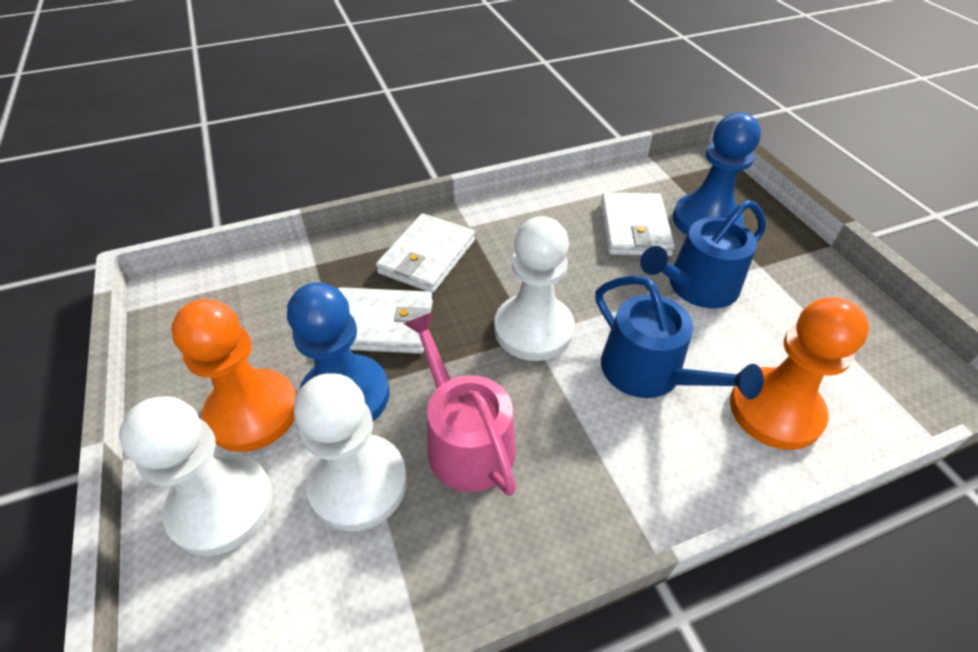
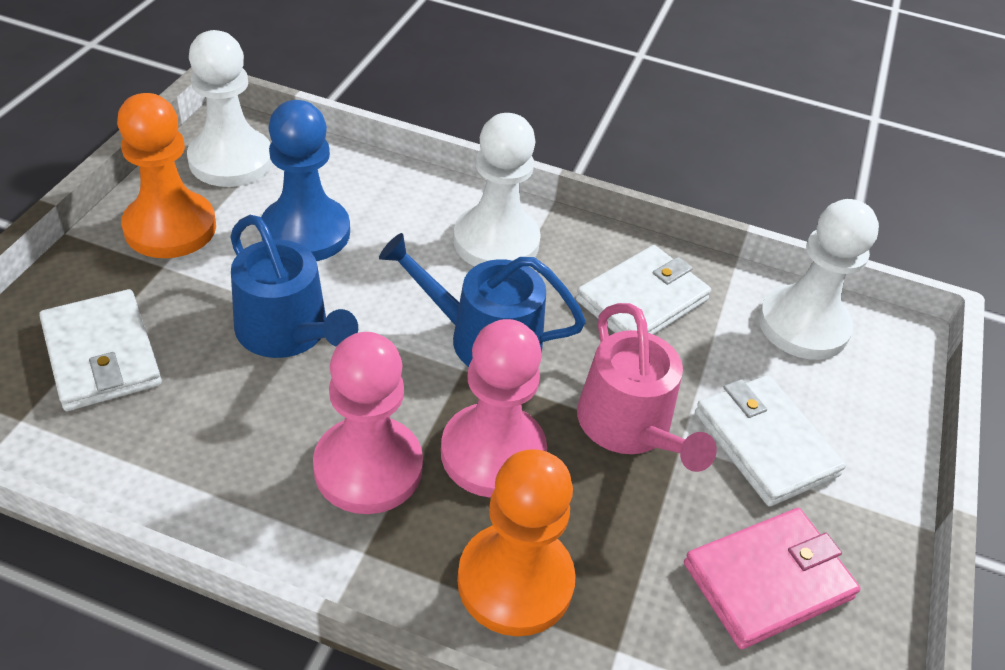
blue pawn: 2 -> 1
pink pawn: 0 -> 2
pink wallet: 0 -> 1

